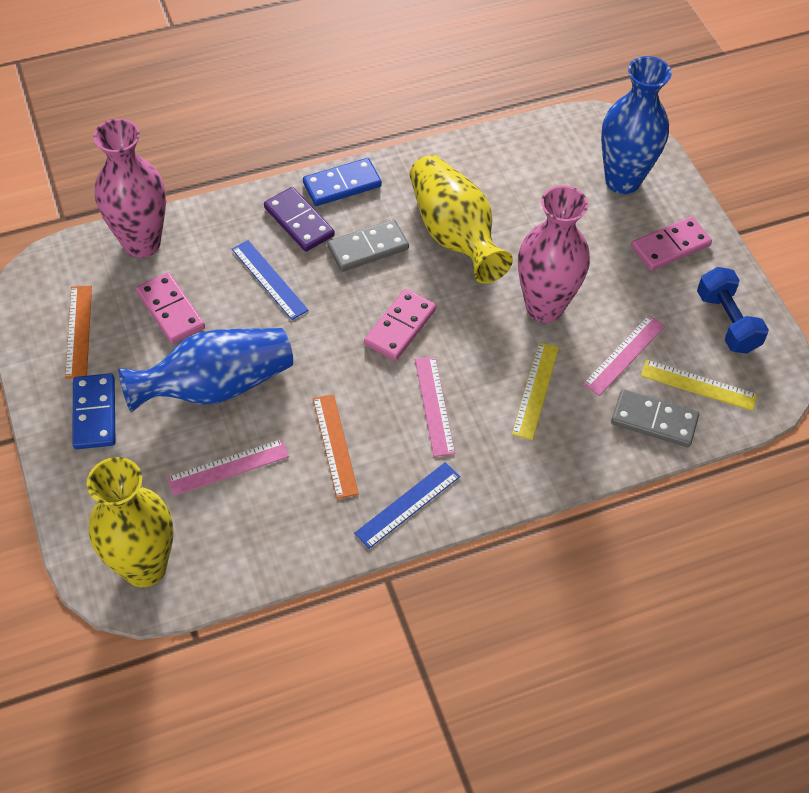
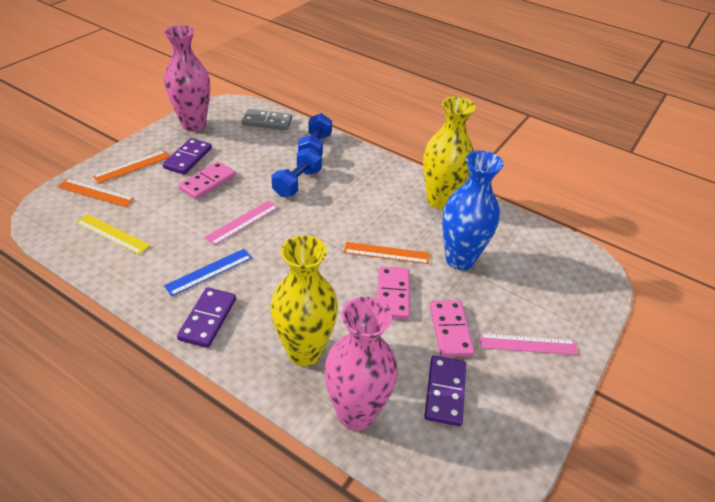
blue domino: 2 -> 0
blue dumbbell: 1 -> 2
blue ruler: 2 -> 1
blue vase: 2 -> 1
grey domino: 2 -> 1
orange ruler: 2 -> 3
pink ruler: 3 -> 2
purple domino: 1 -> 3
yellow ruler: 2 -> 1

